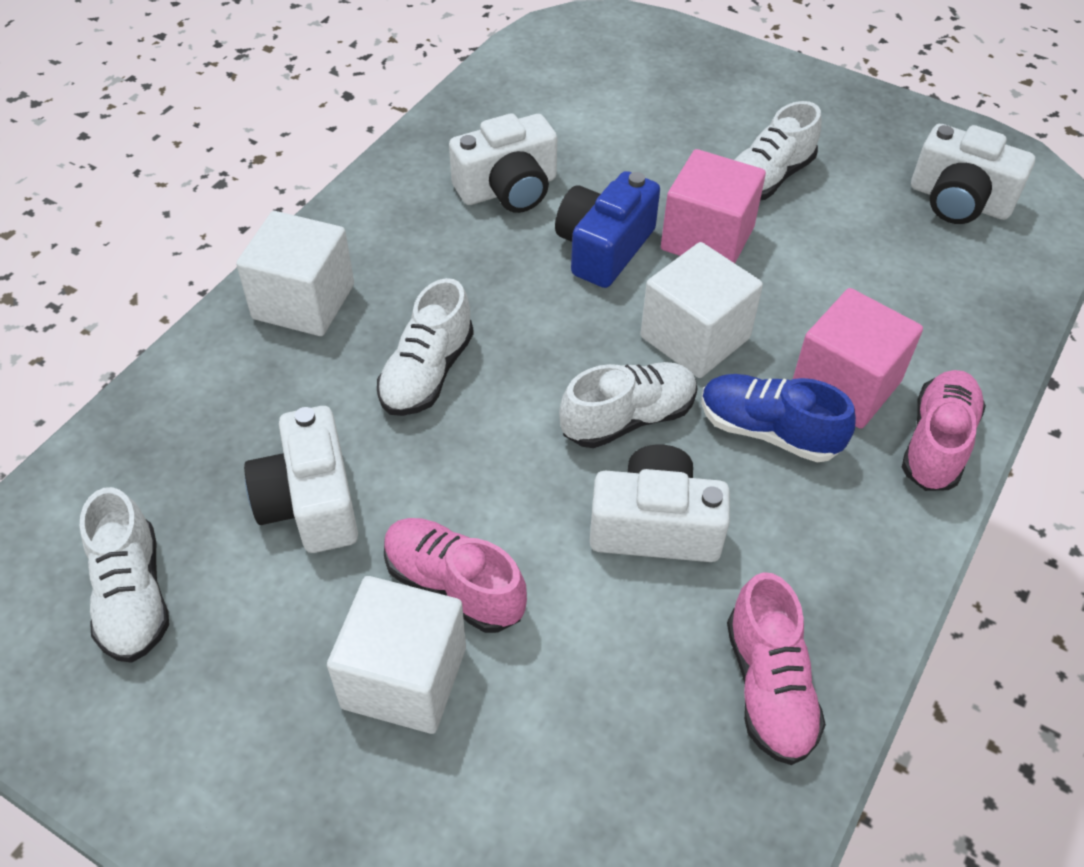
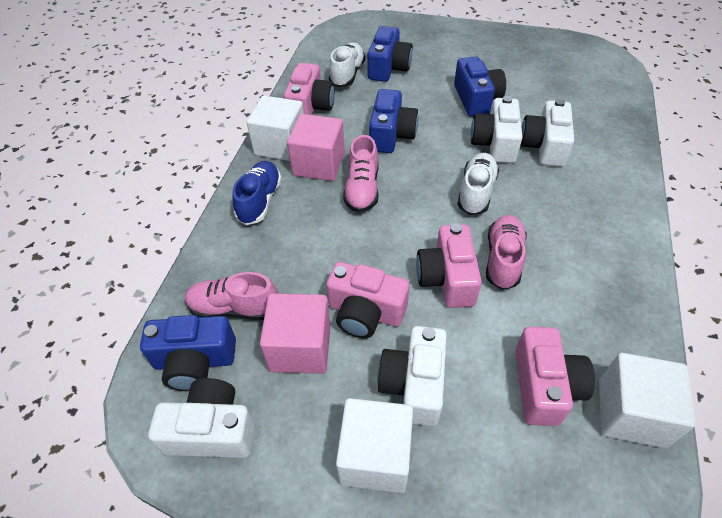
blue camera: 1 -> 4
pink camera: 0 -> 4
white shoe: 4 -> 2

